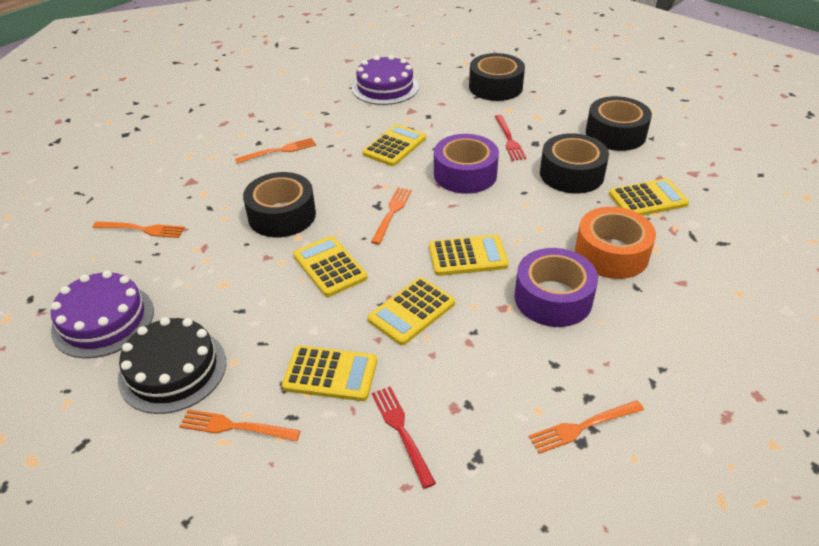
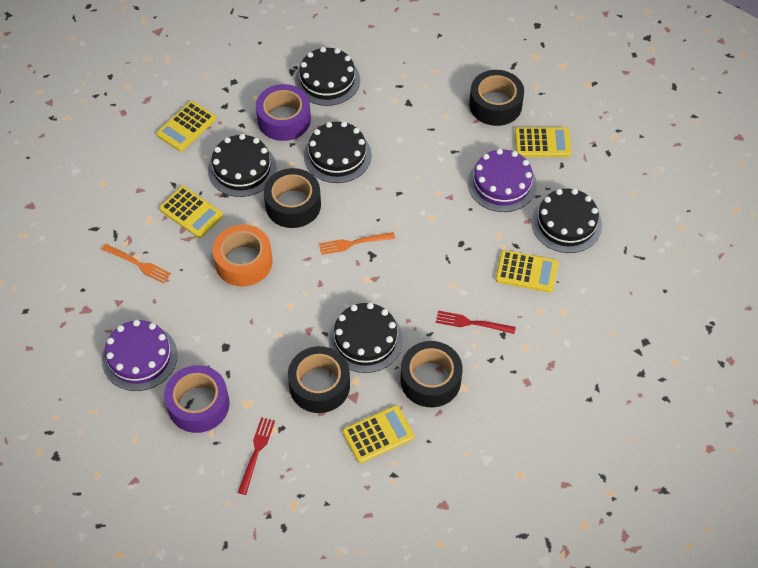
black cake: 1 -> 5
orange fork: 5 -> 2
yellow calculator: 6 -> 5

